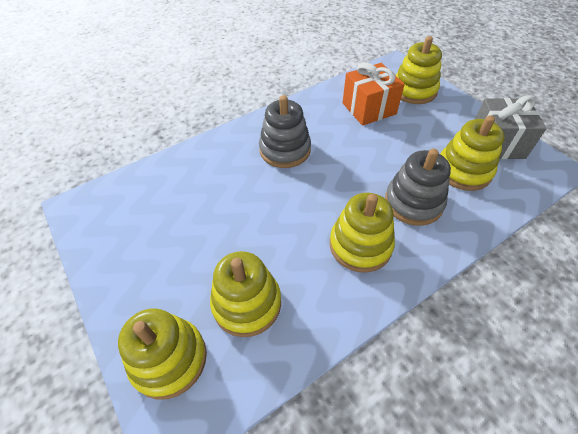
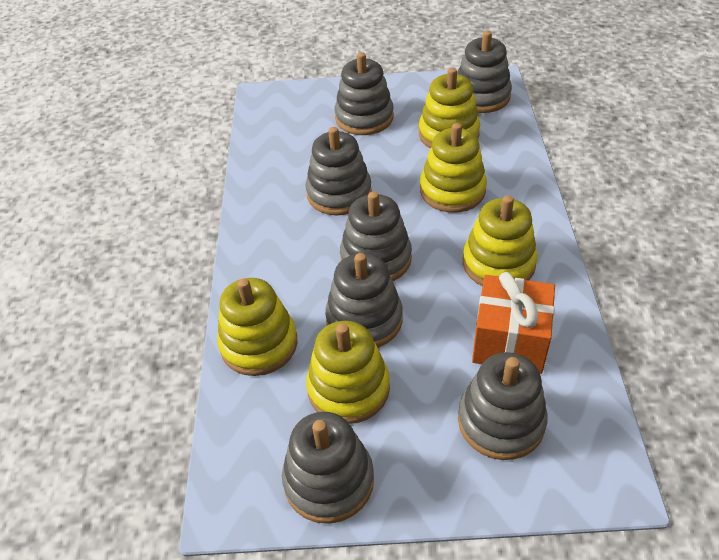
grey gift: 1 -> 0
grey stacking toy: 2 -> 7

